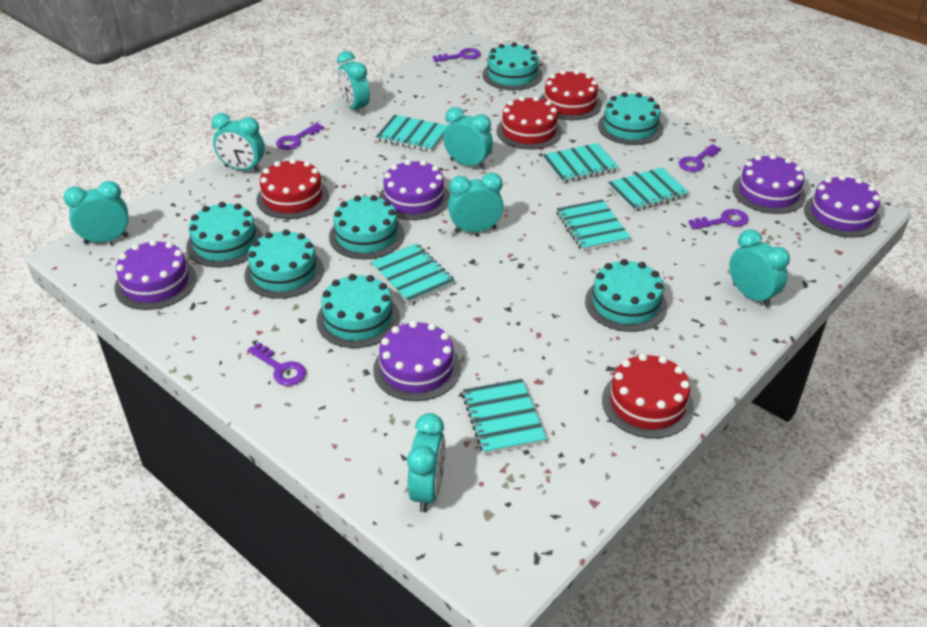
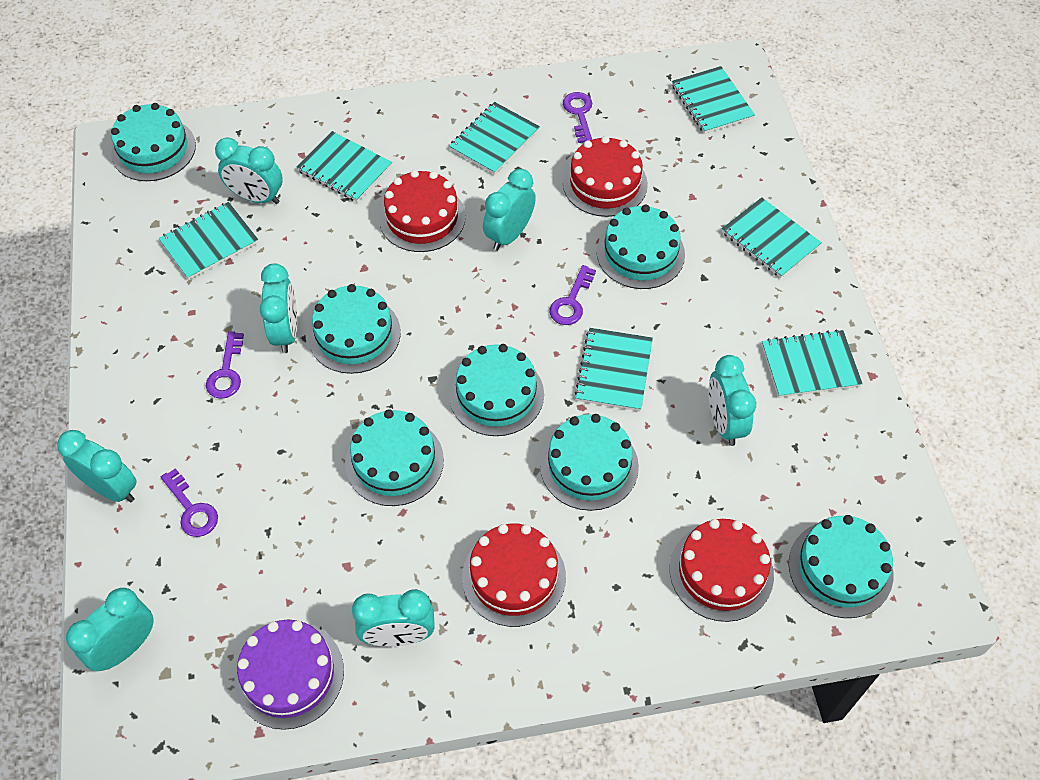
purple cake: 5 -> 1
purple key: 5 -> 4
turquoise notebook: 6 -> 7

